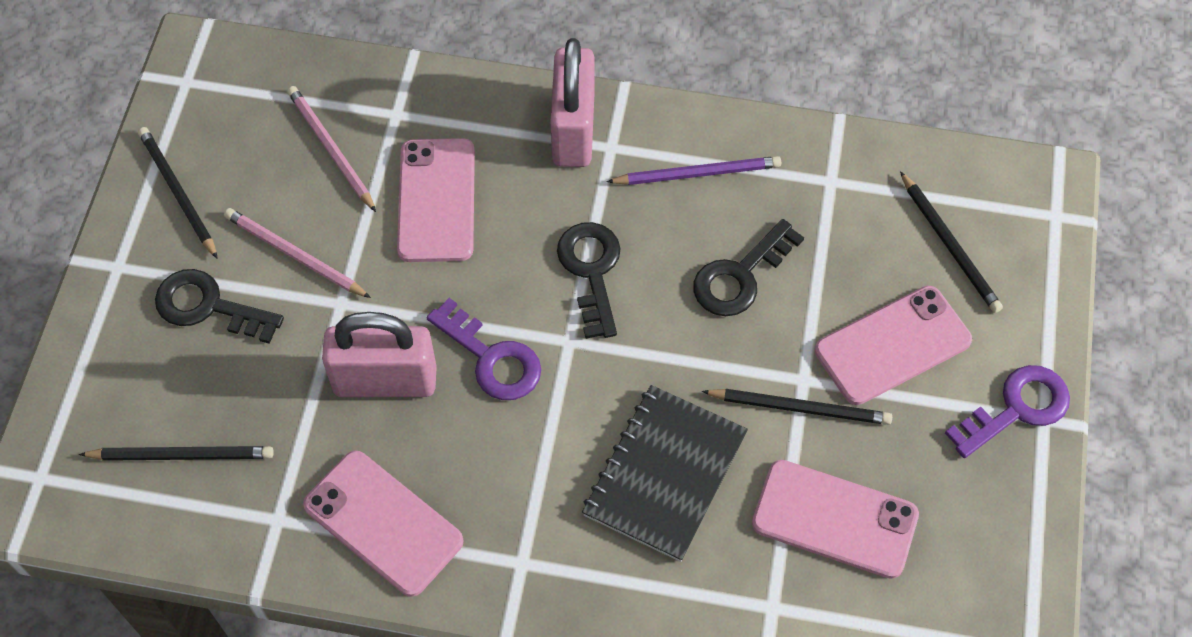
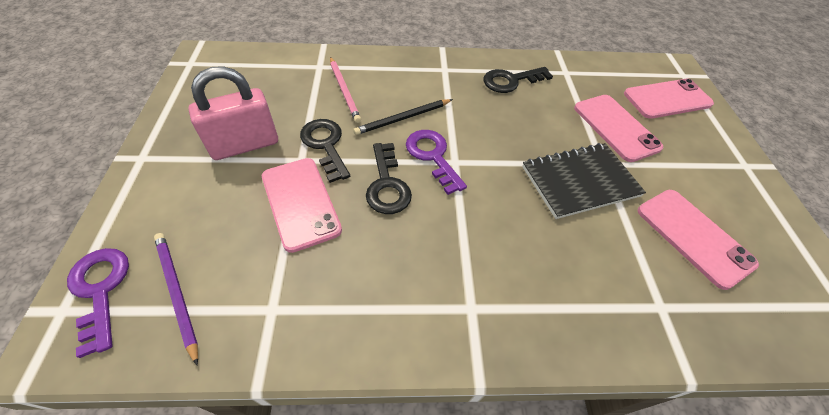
black pencil: 4 -> 1
pink padlock: 2 -> 1
pink pencil: 2 -> 1

